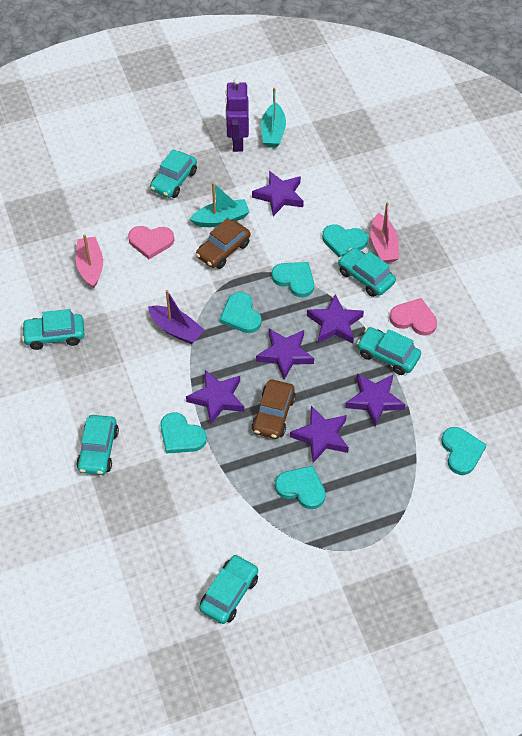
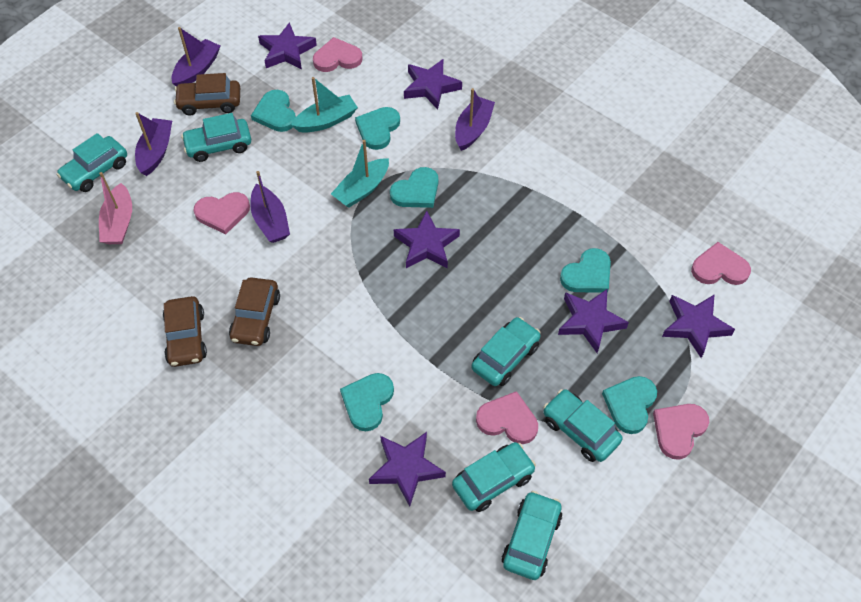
brown car: 2 -> 3
pink boat: 2 -> 1
pink heart: 2 -> 5
purple boat: 1 -> 4
purple robot: 1 -> 0

